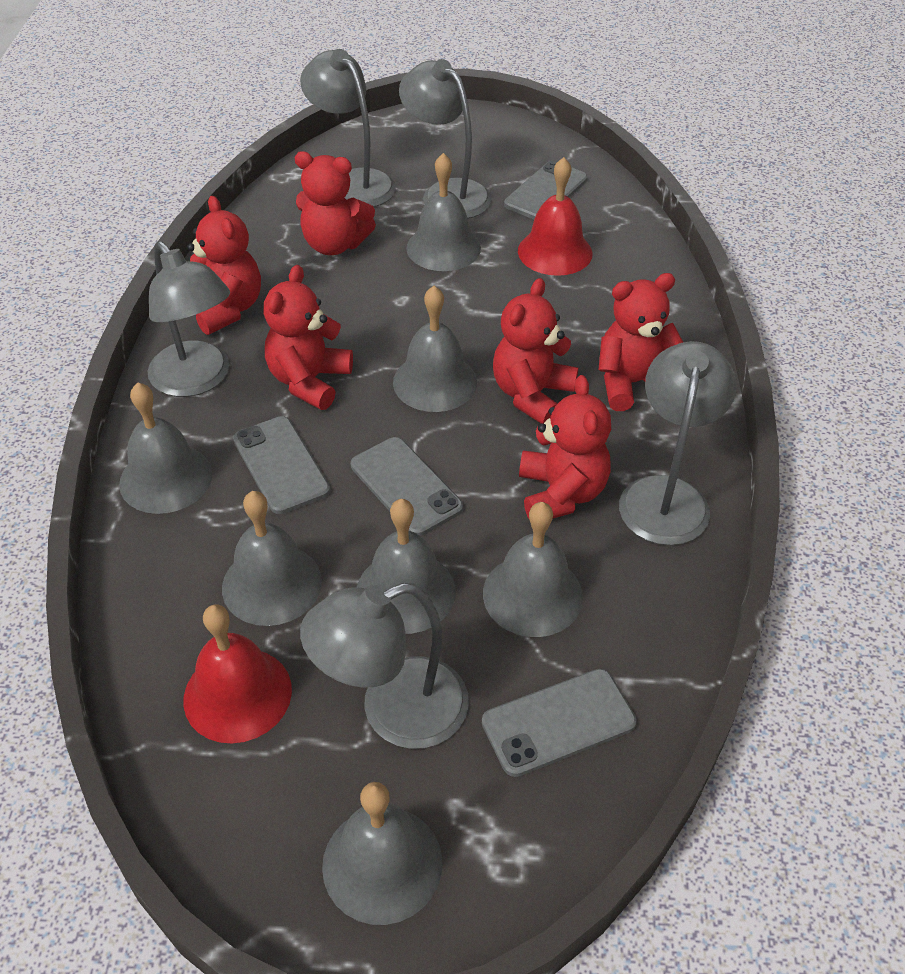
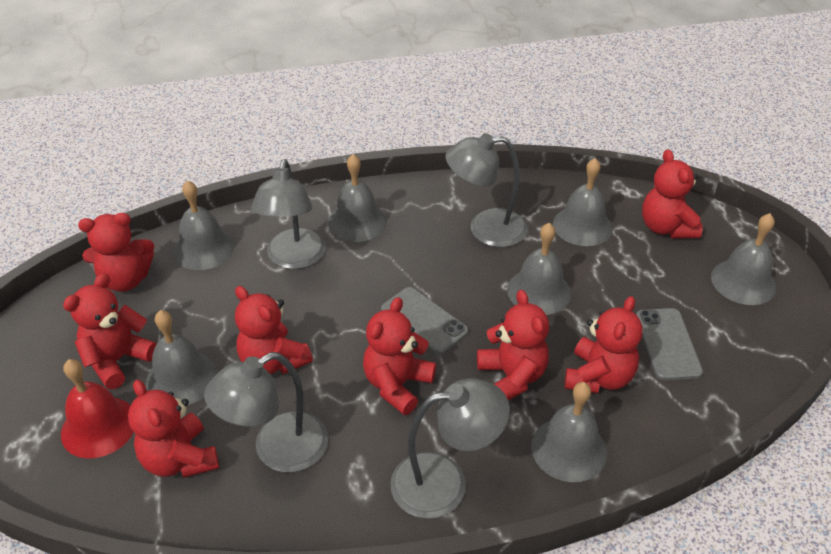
grey lamp: 5 -> 4
grey phone: 4 -> 2
red bell: 2 -> 1
red teddy bear: 6 -> 8

